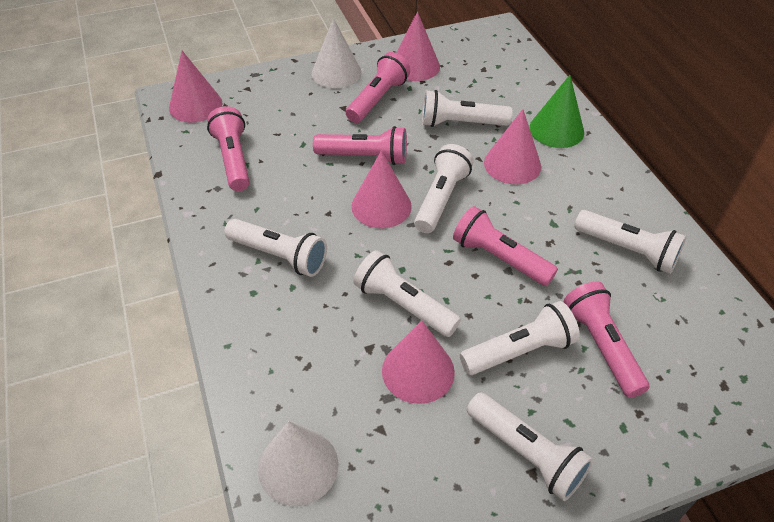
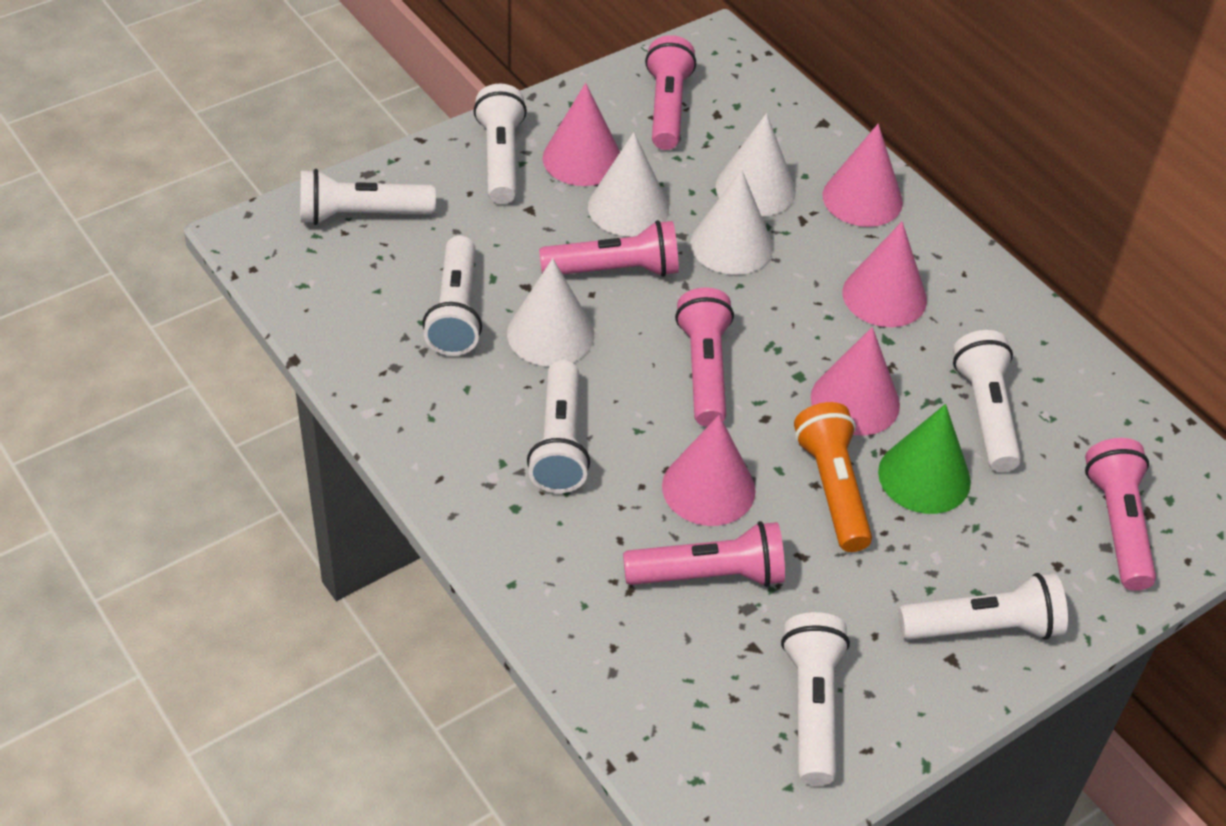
orange flashlight: 0 -> 1
white cone: 2 -> 4

